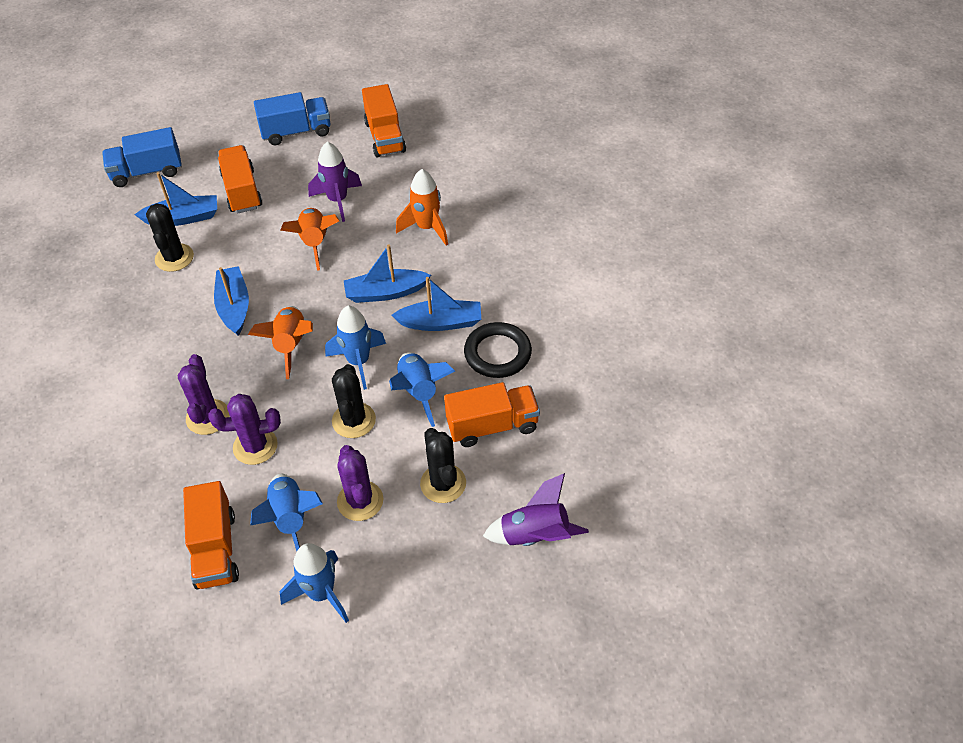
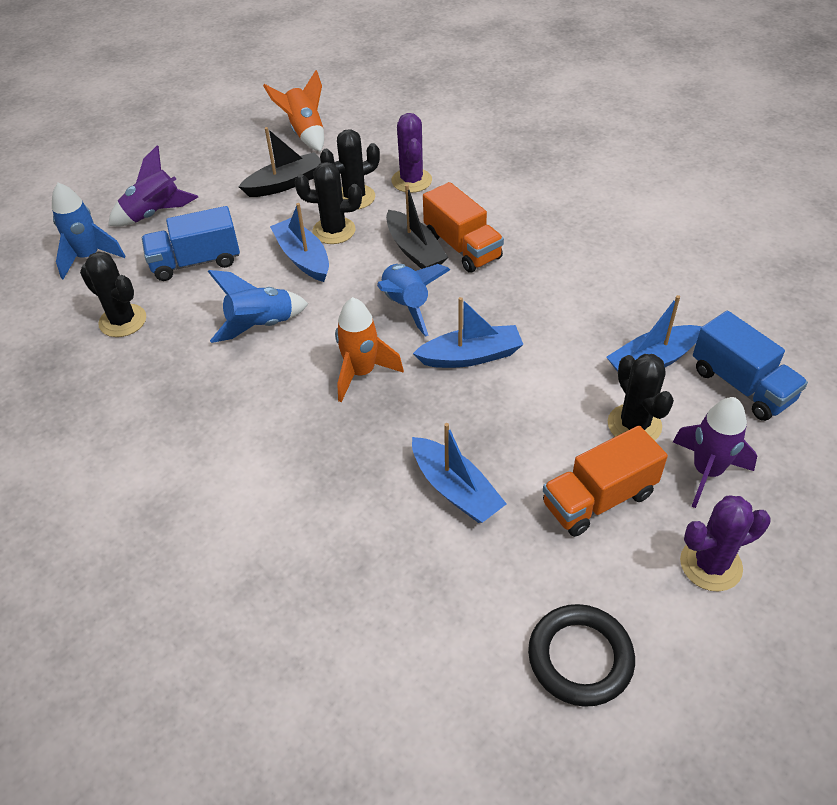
black boat: 0 -> 2
black cactus: 3 -> 4
blue rocket: 4 -> 3
orange rocket: 3 -> 2
orange truck: 4 -> 2
purple cactus: 3 -> 2

